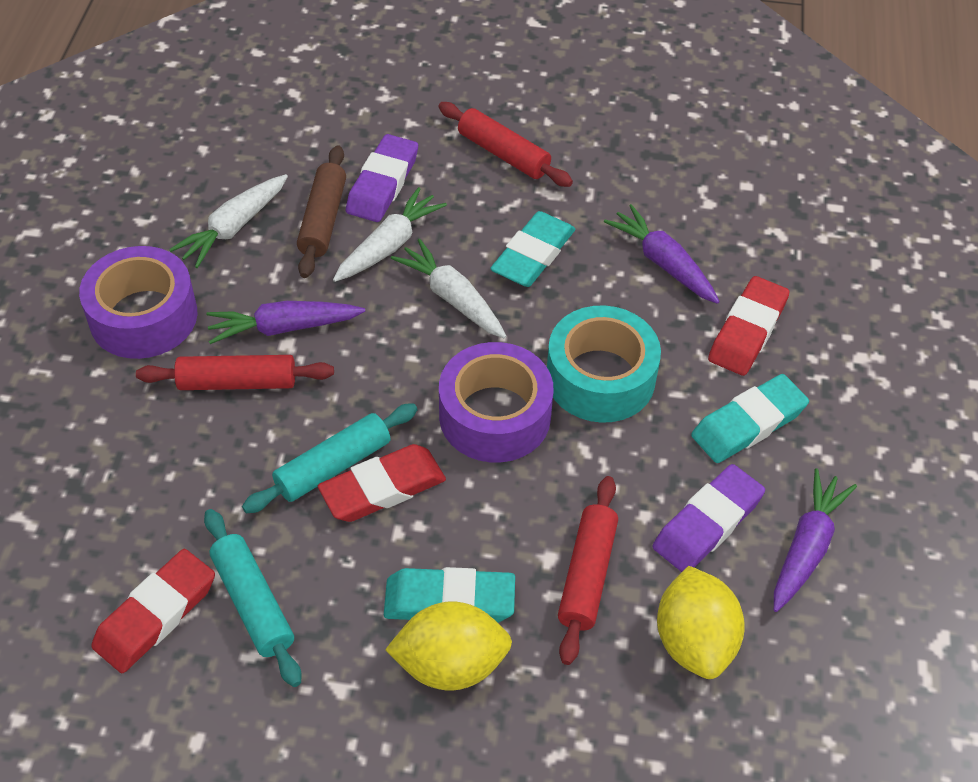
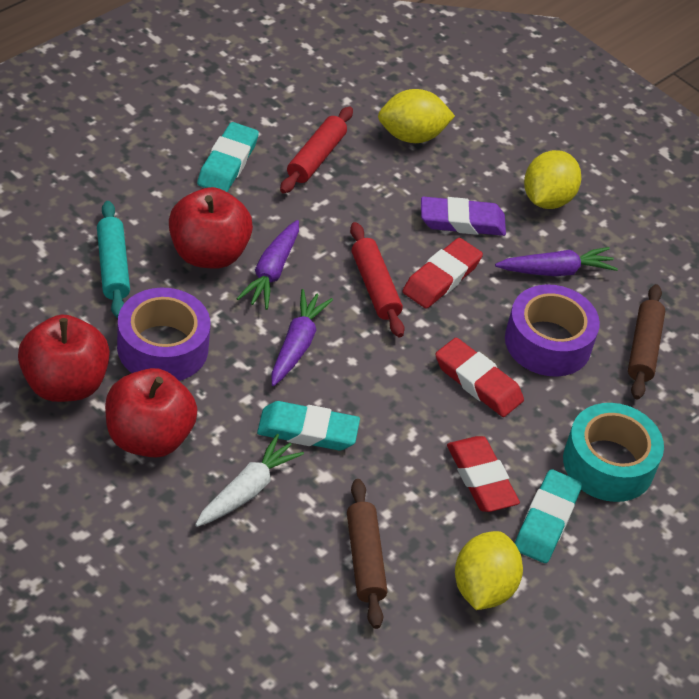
brown rolling pin: 1 -> 2
purple eraser: 2 -> 1
red apple: 0 -> 3
red rolling pin: 3 -> 2
turquoise rolling pin: 2 -> 1
white carrot: 3 -> 1
yellow lemon: 2 -> 3

